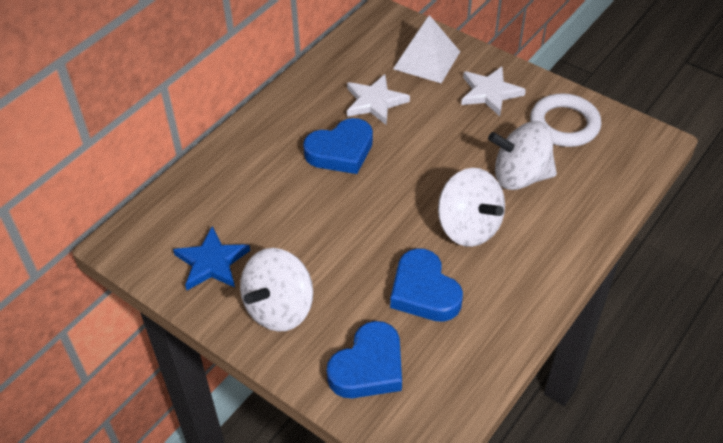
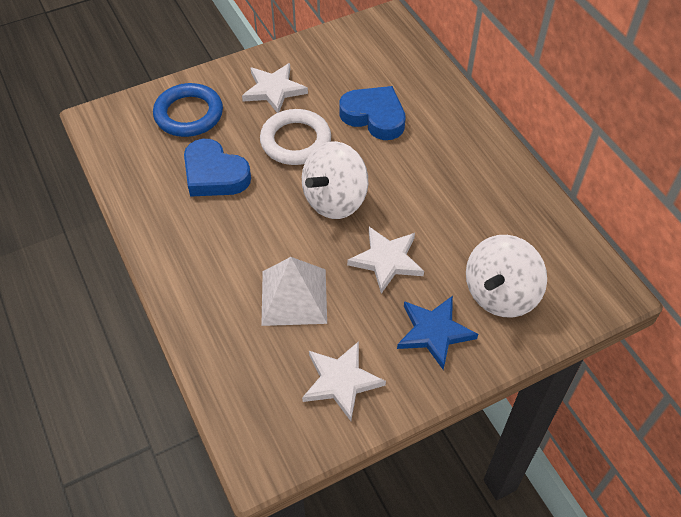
blue heart: 3 -> 2
blue ring: 0 -> 1
white spinning top: 3 -> 2
white star: 2 -> 3

